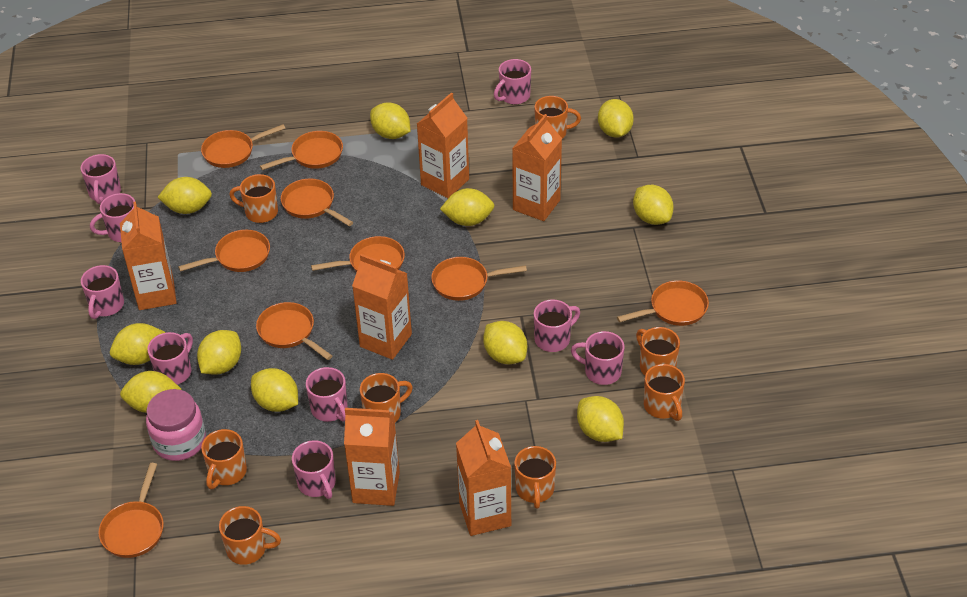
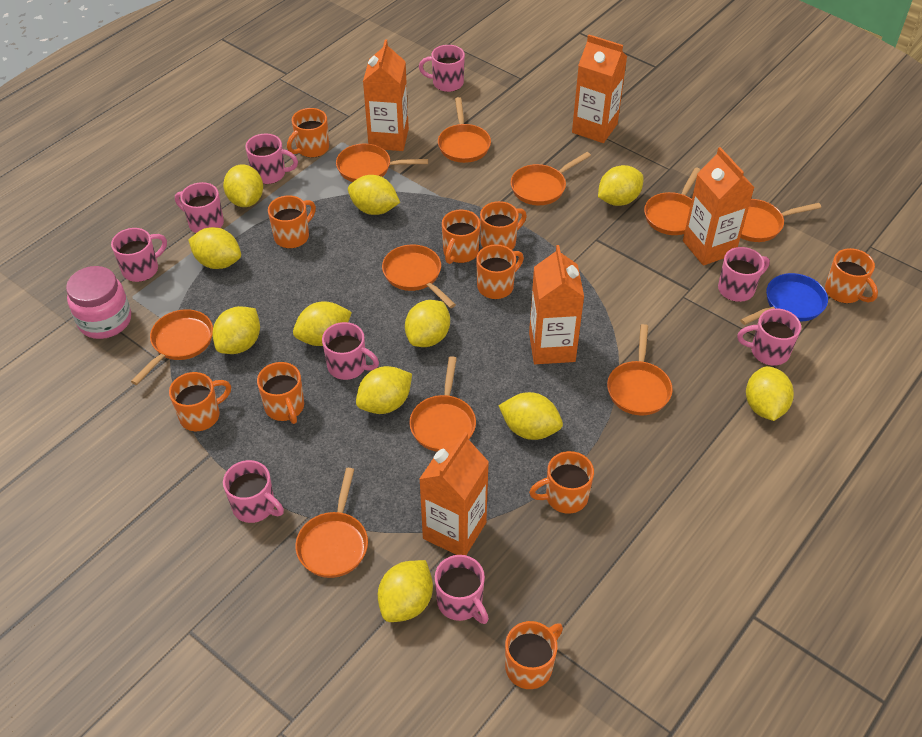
blue pan: 0 -> 1
orange carton: 6 -> 5
orange mug: 8 -> 10
orange pan: 9 -> 10

